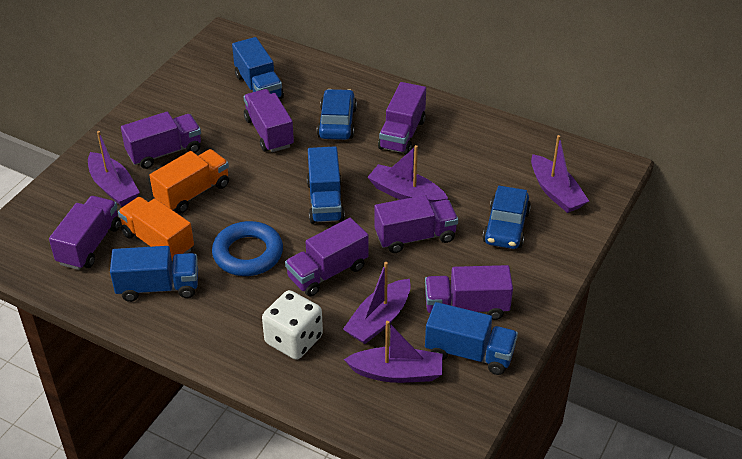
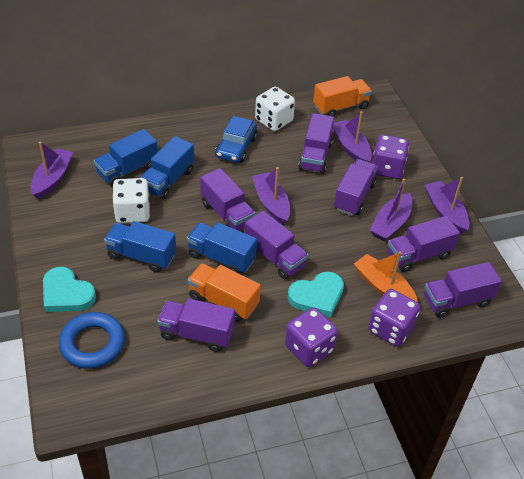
blue car: 2 -> 1
orange boat: 0 -> 1
purple dice: 0 -> 3
turquoise heart: 0 -> 2
white dice: 1 -> 2

